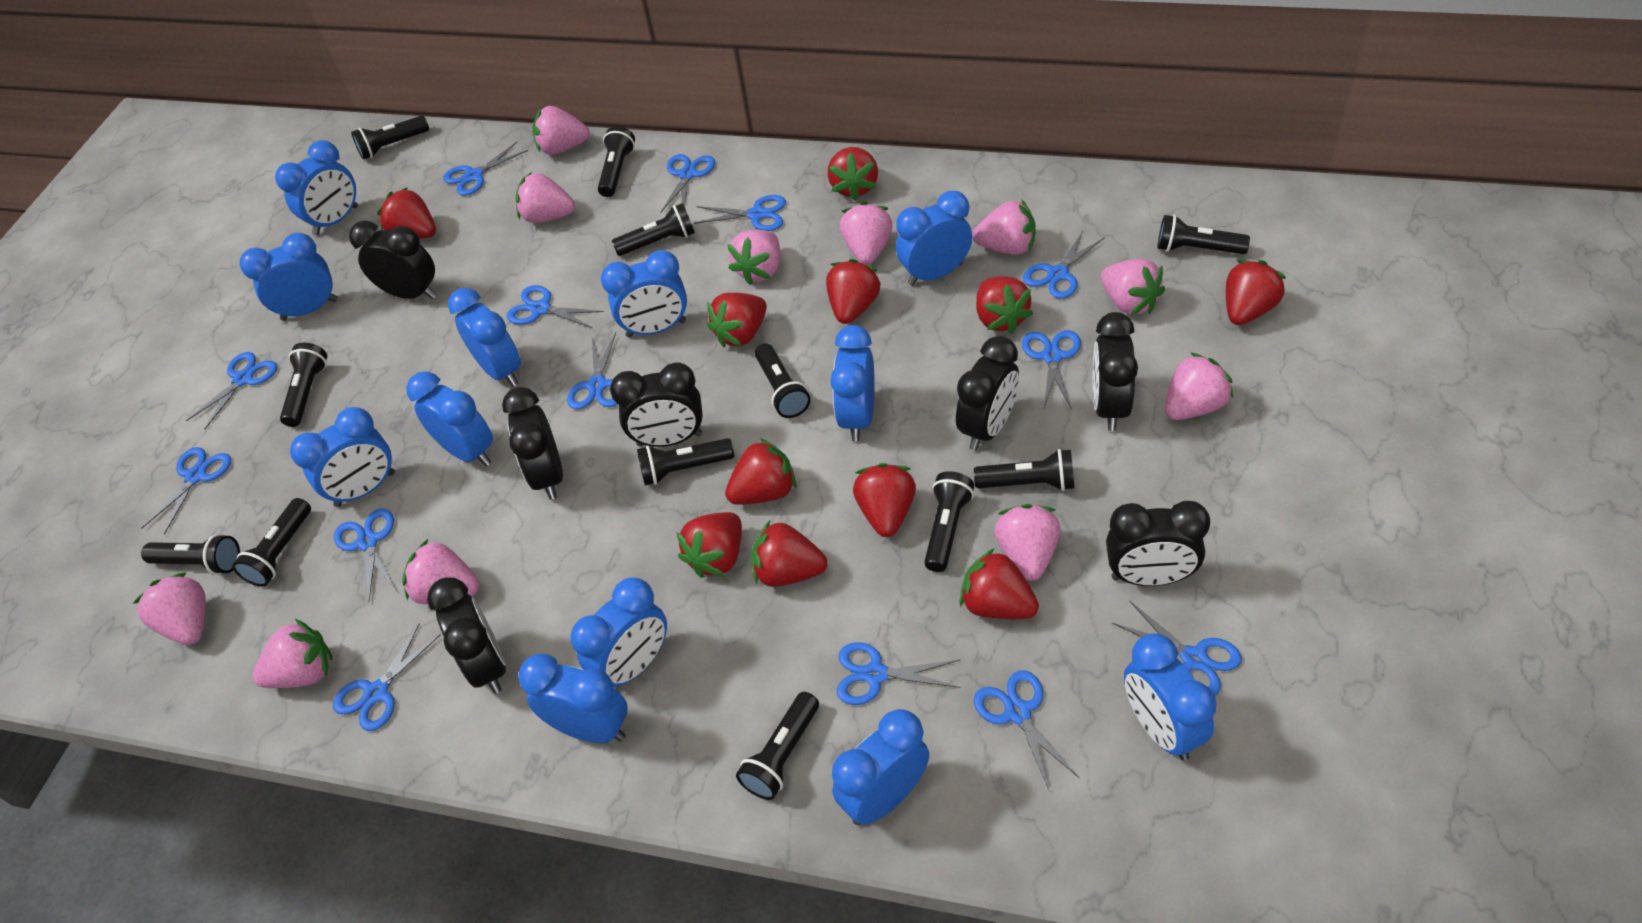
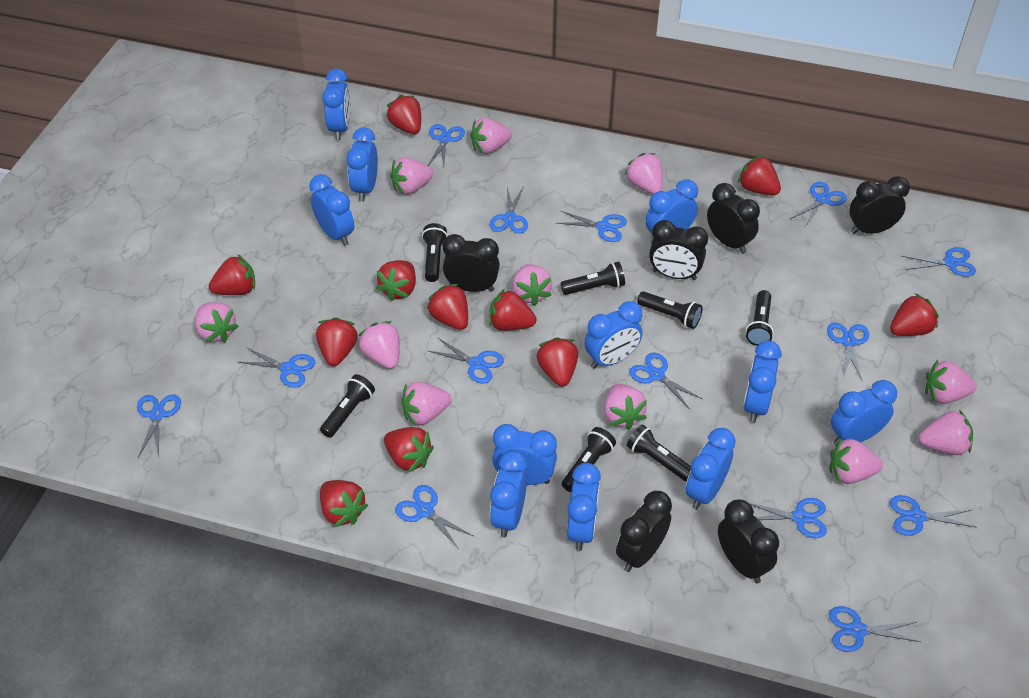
black clock: 7 -> 6
black flashlight: 12 -> 7
blue clock: 12 -> 11

